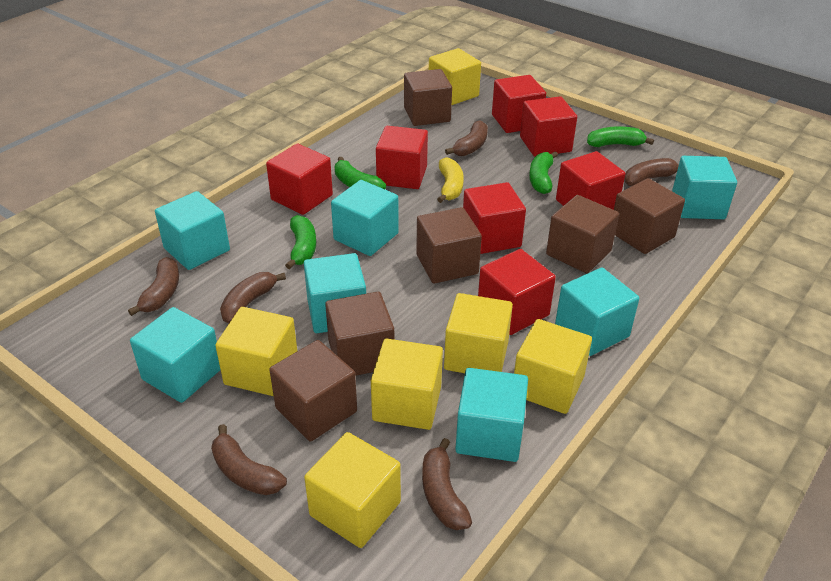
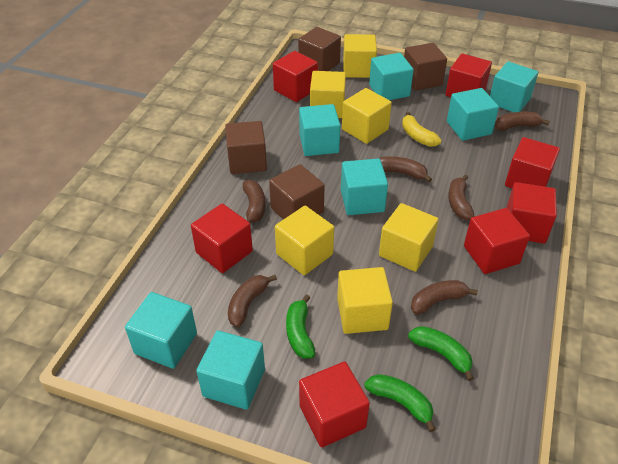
brown cube: 6 -> 4
green banana: 4 -> 3

